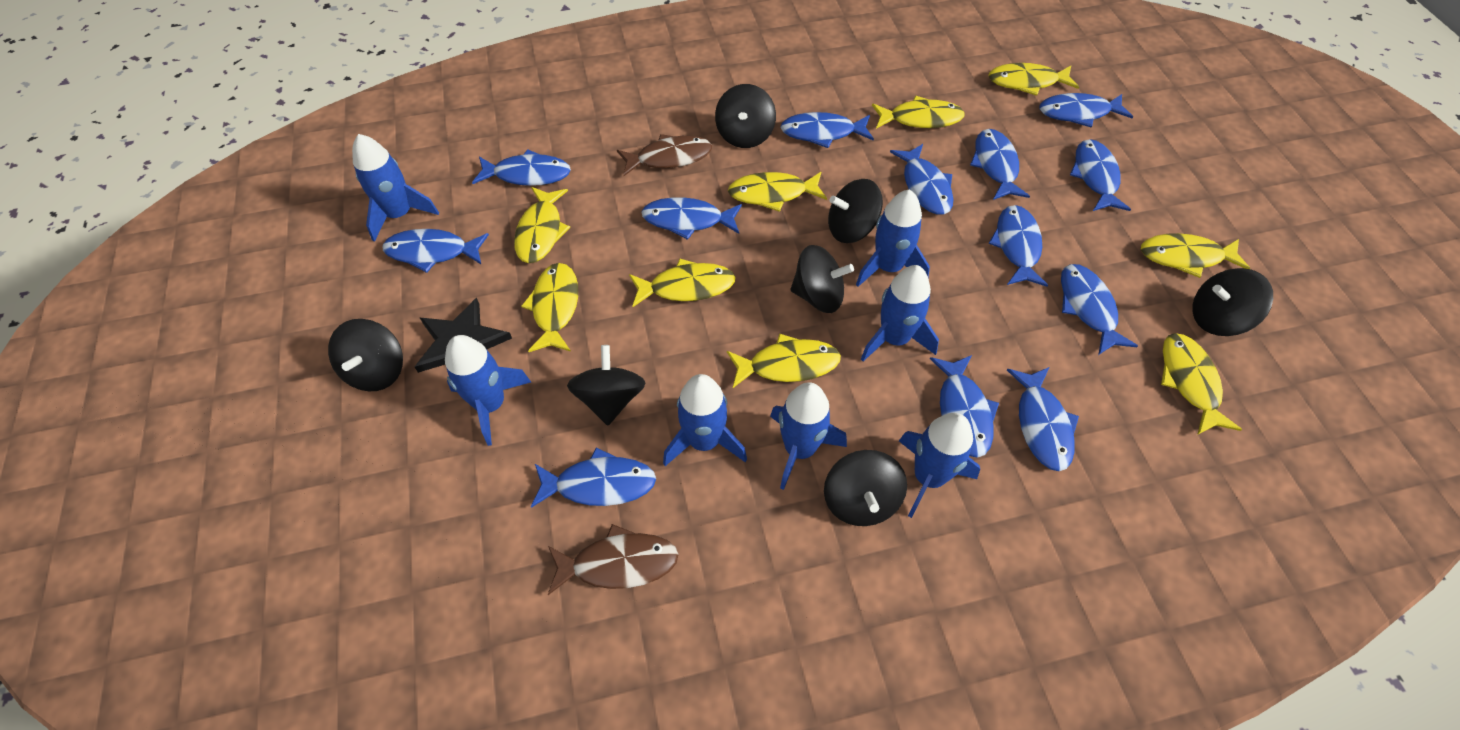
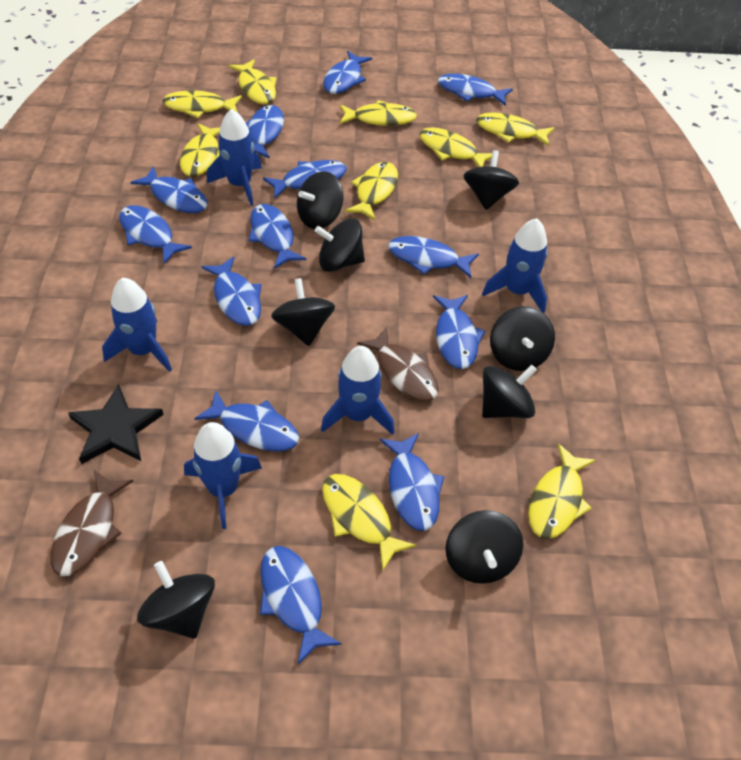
black spinning top: 7 -> 8
blue rocket: 7 -> 5

